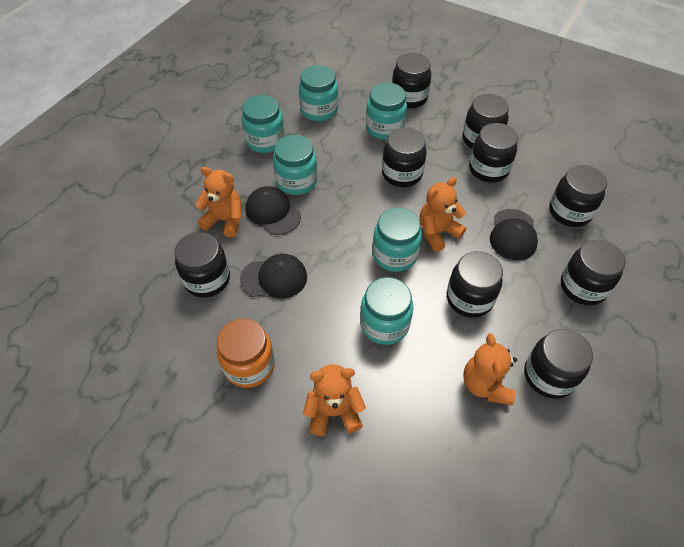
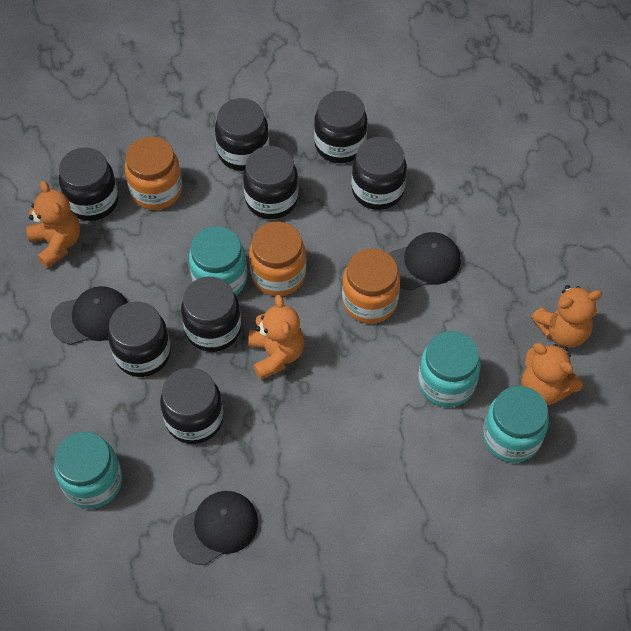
black jar: 9 -> 8
orange jar: 1 -> 3
turquoise jar: 6 -> 4

